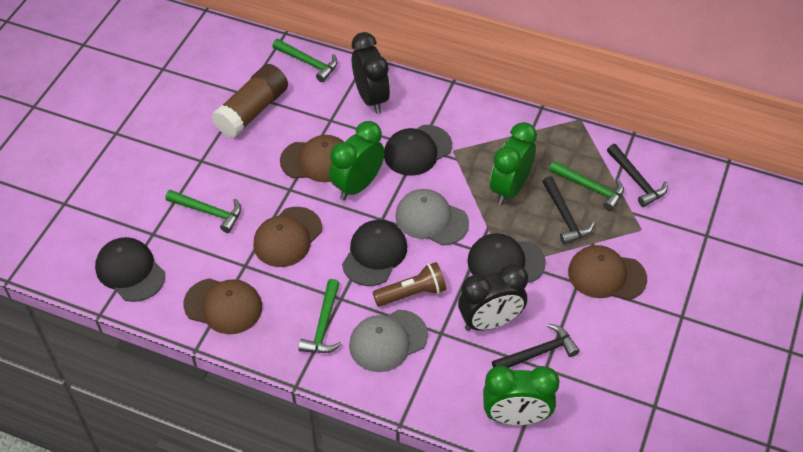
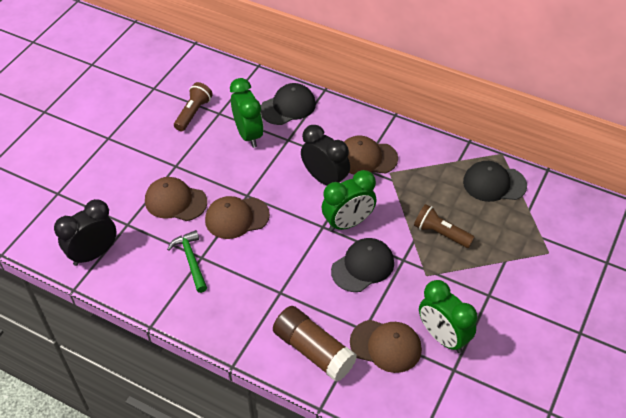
black cap: 4 -> 3
black hammer: 3 -> 0
brown flashlight: 1 -> 2
green hammer: 4 -> 1
grey cap: 2 -> 0

